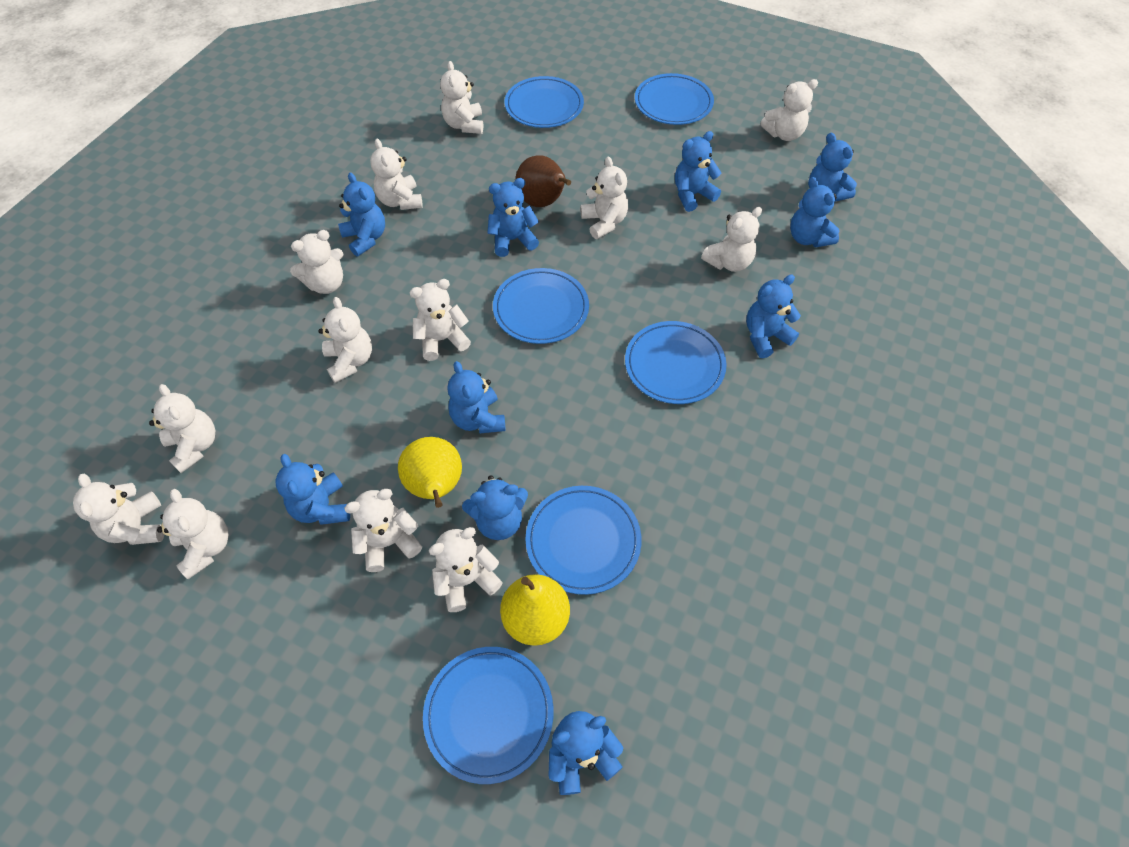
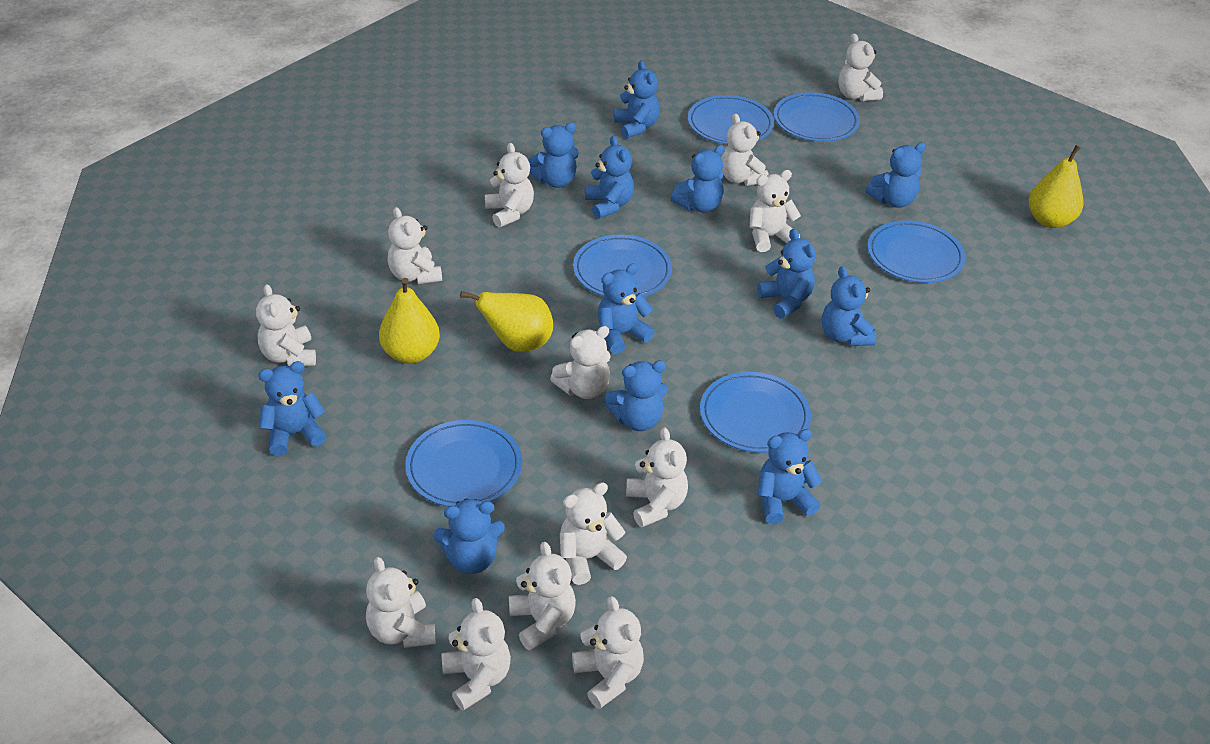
blue teddy bear: 10 -> 12
brown pear: 1 -> 0
yellow pear: 2 -> 3

